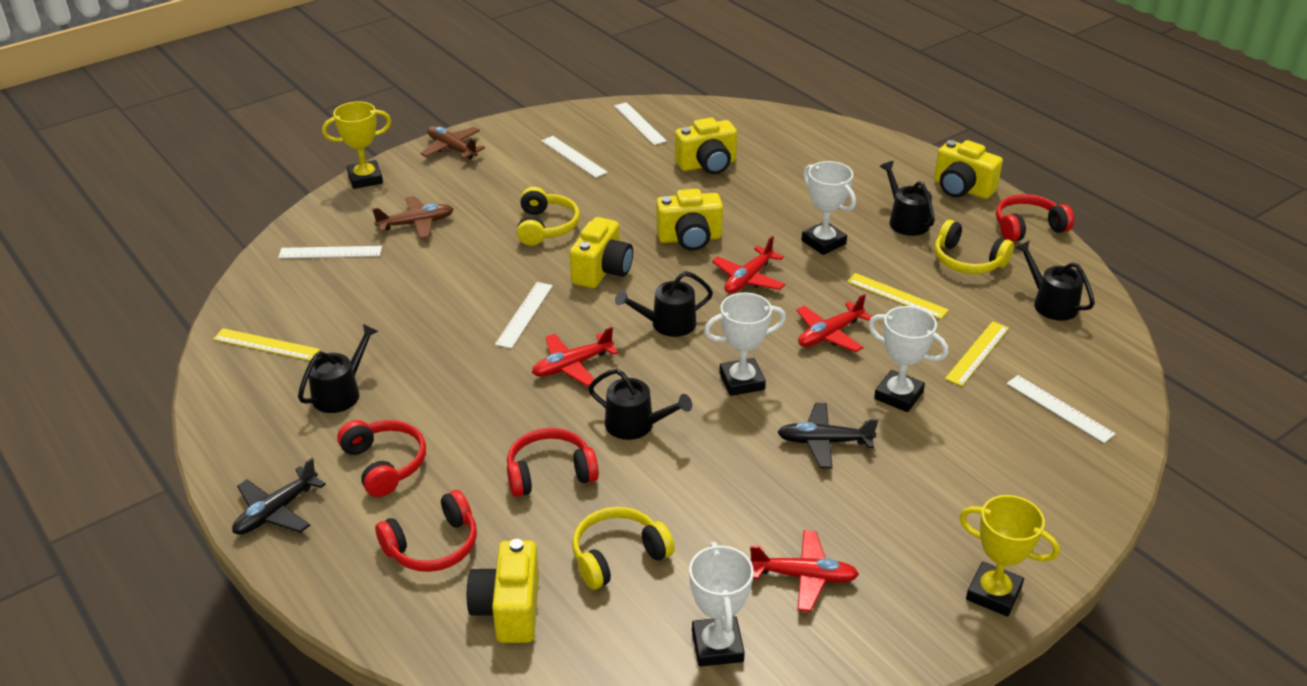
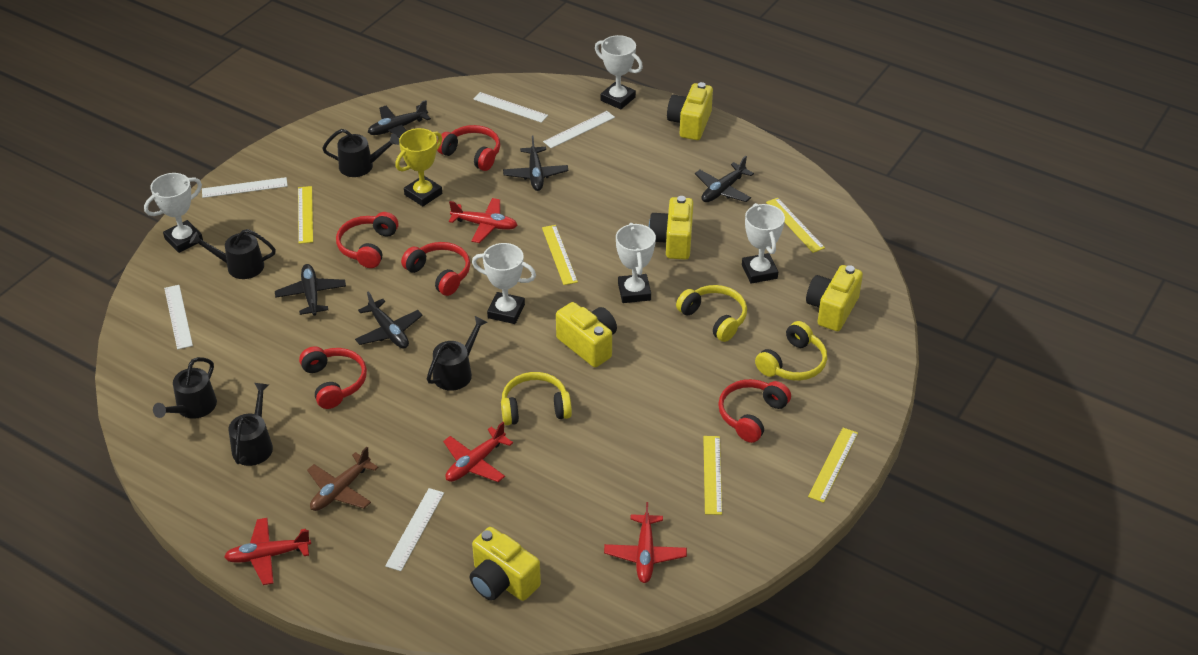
black plane: 2 -> 5
brown plane: 2 -> 1
red headphones: 4 -> 5
white trophy: 4 -> 5
yellow ruler: 3 -> 5
yellow trophy: 2 -> 1

